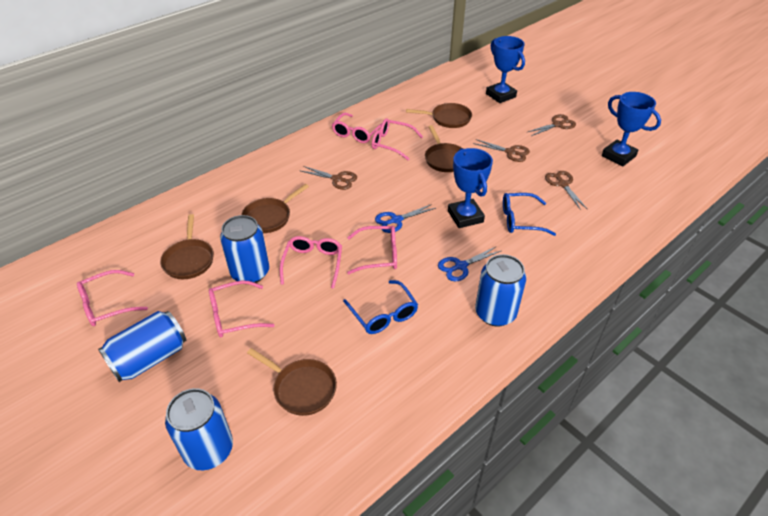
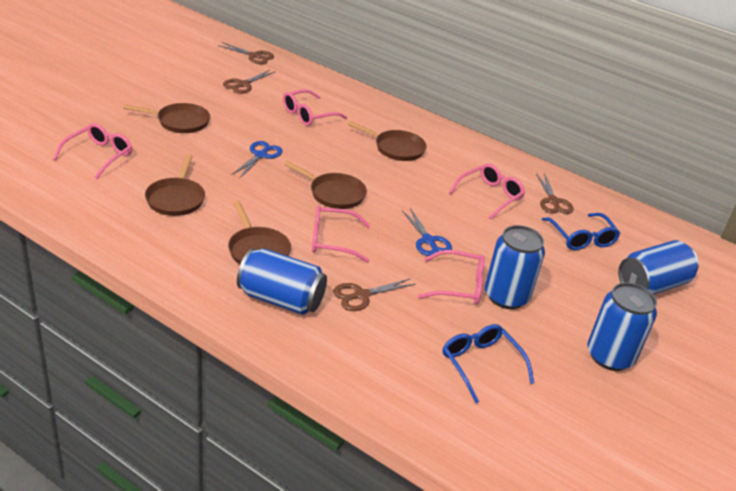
blue trophy: 3 -> 0
pink glasses: 6 -> 5

